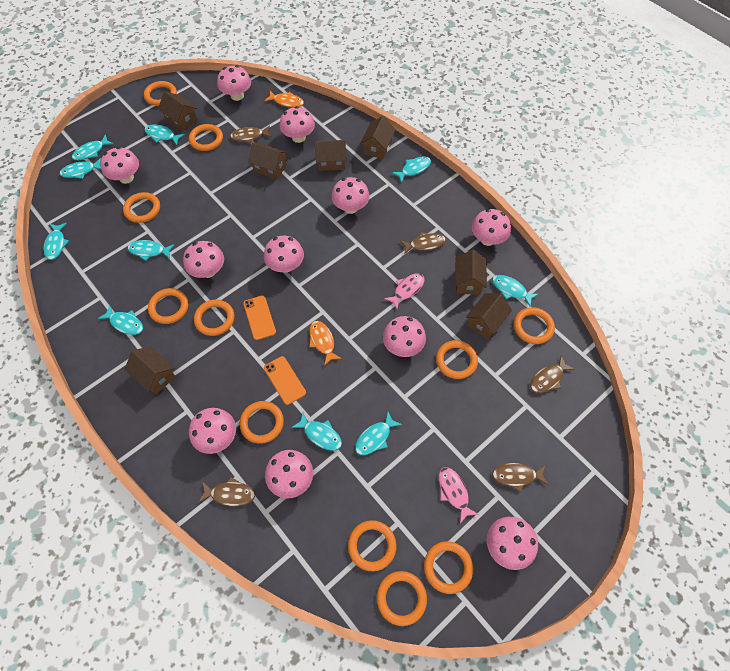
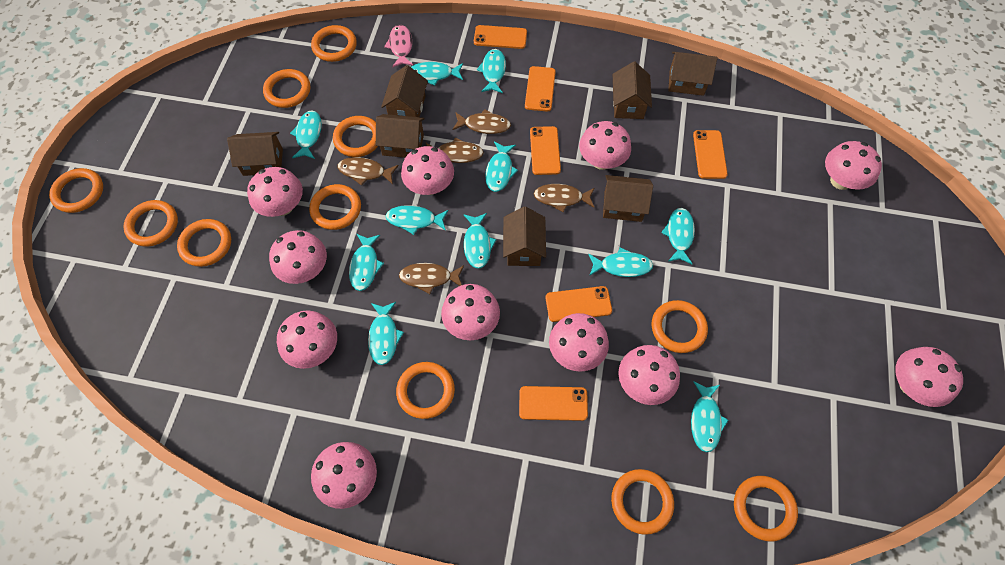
orange fish: 2 -> 0
orange phone: 2 -> 6
pink fish: 2 -> 1
turquoise fish: 10 -> 11

